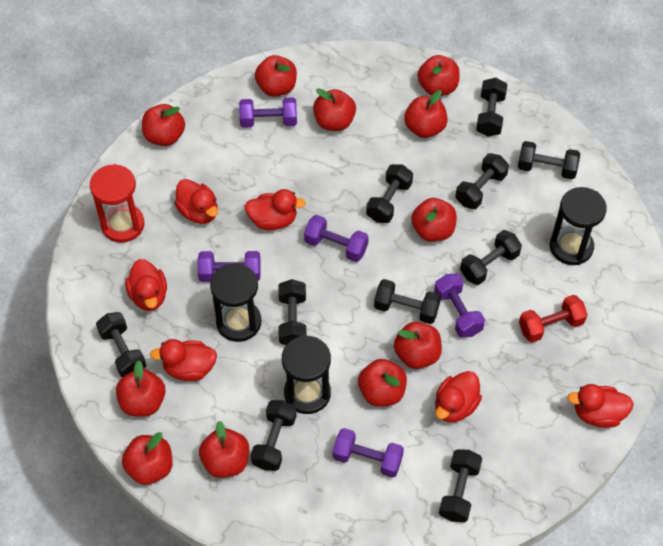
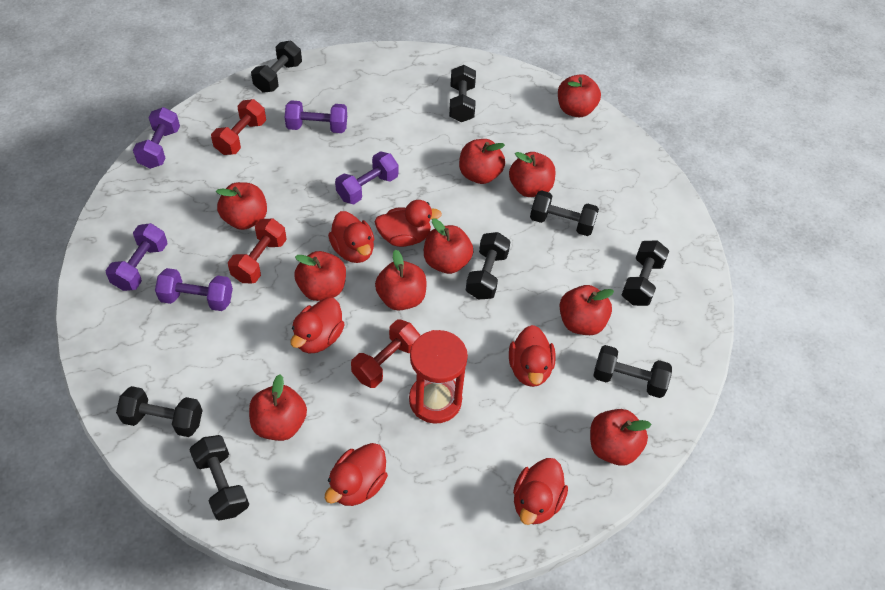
black dumbbell: 10 -> 8
black hourglass: 3 -> 0
red apple: 11 -> 10
red dumbbell: 1 -> 3

